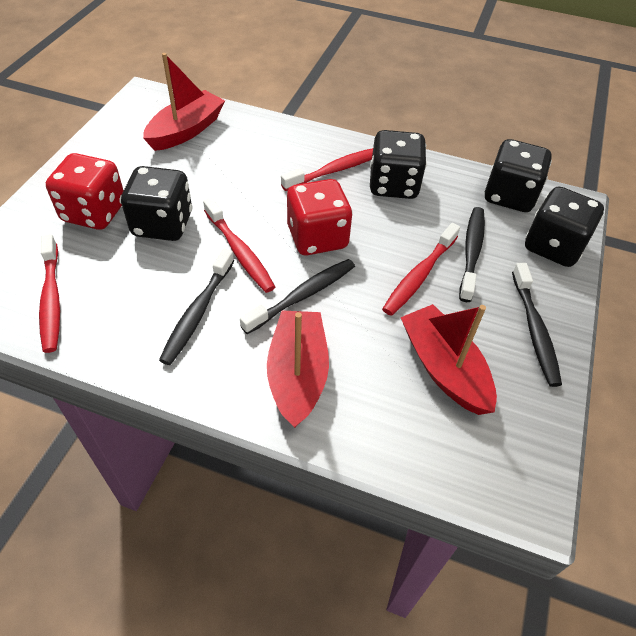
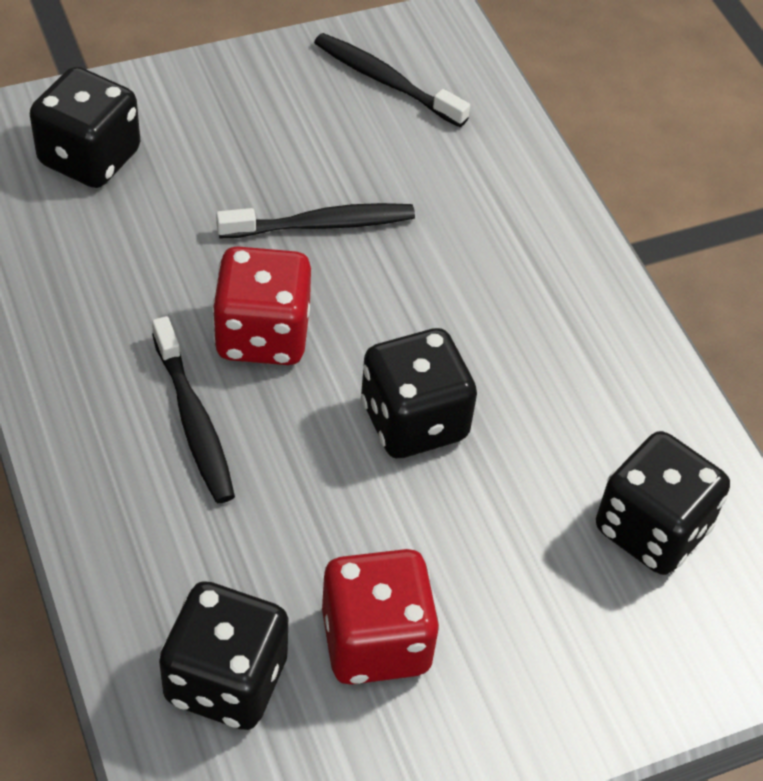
black toothbrush: 4 -> 3
red boat: 3 -> 0
red toothbrush: 4 -> 0

